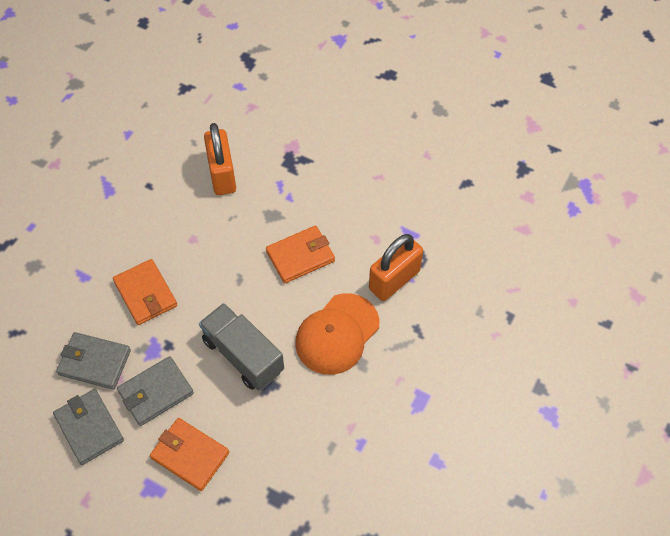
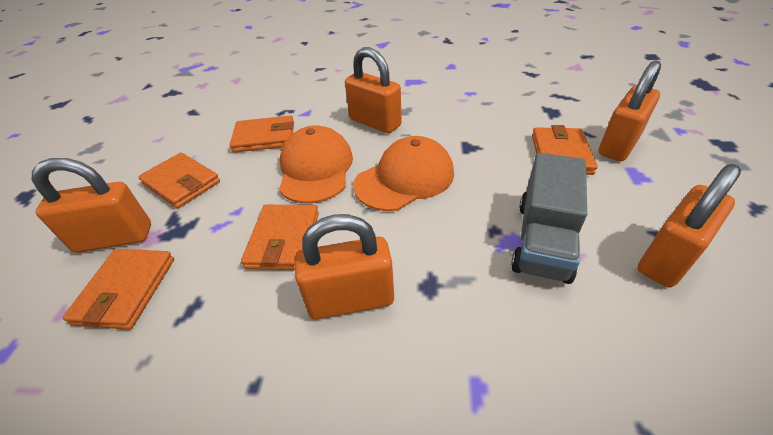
grey wallet: 3 -> 0
orange cap: 1 -> 2
orange padlock: 2 -> 5
orange wallet: 3 -> 5

